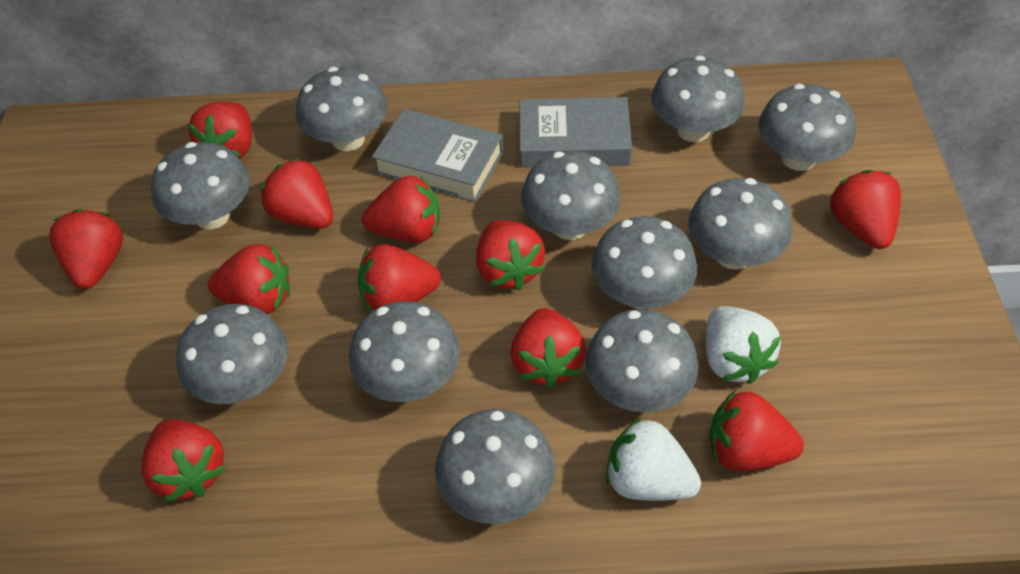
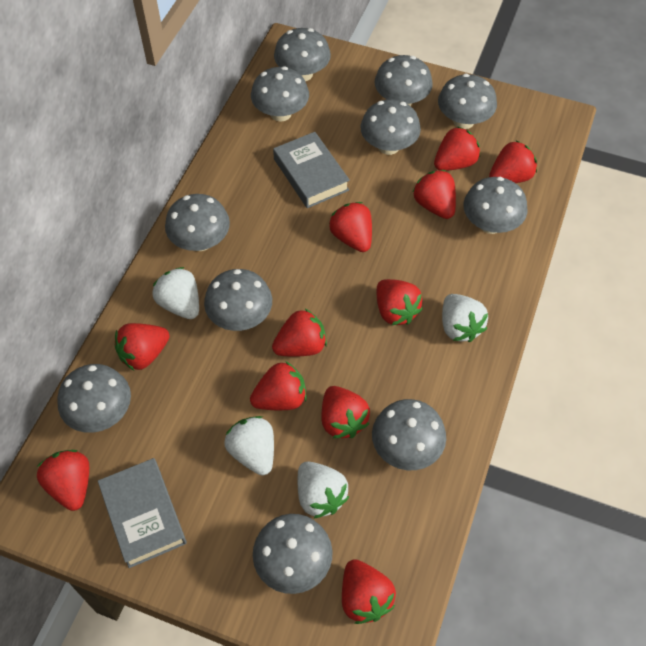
white strawberry: 2 -> 4

